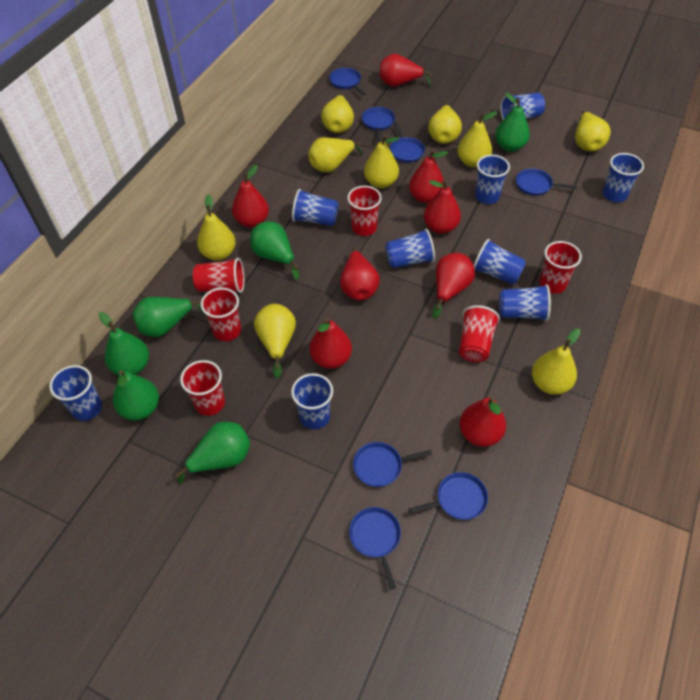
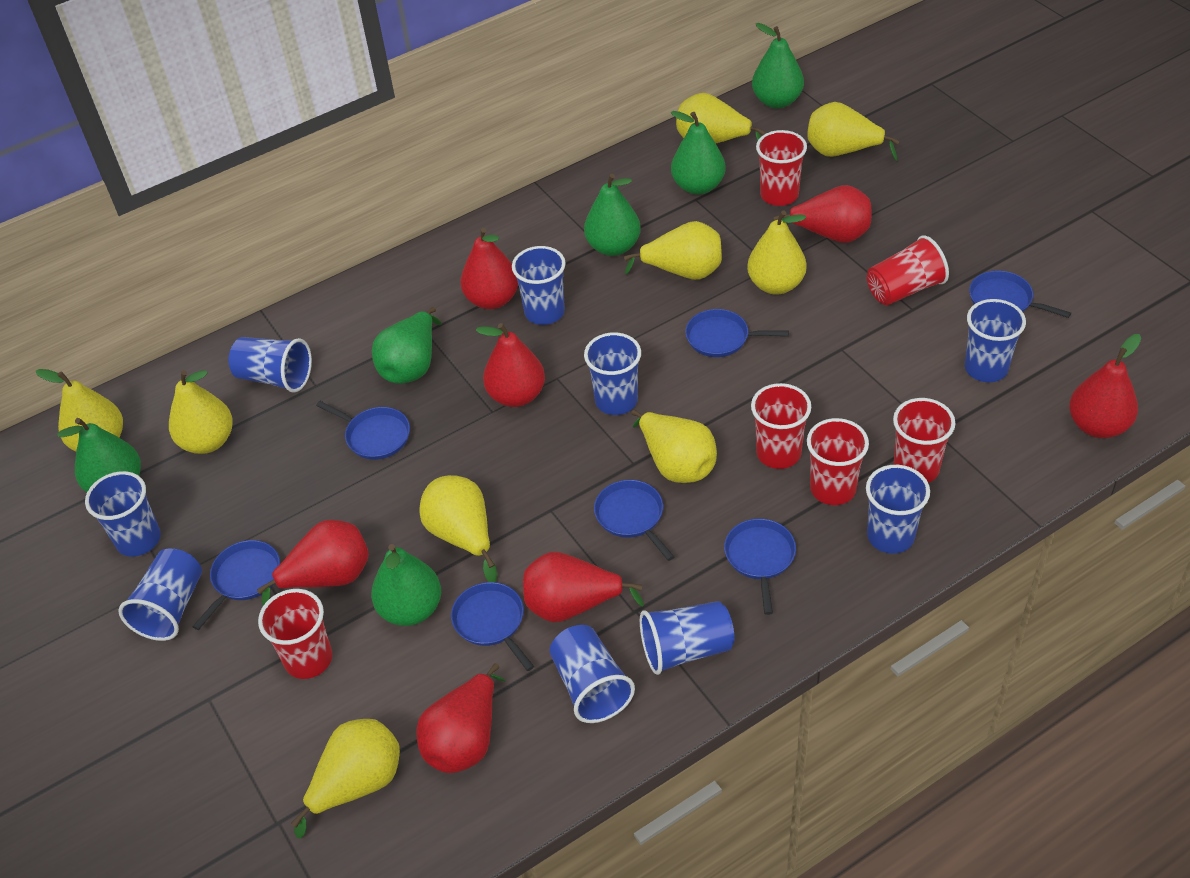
red pear: 8 -> 7

